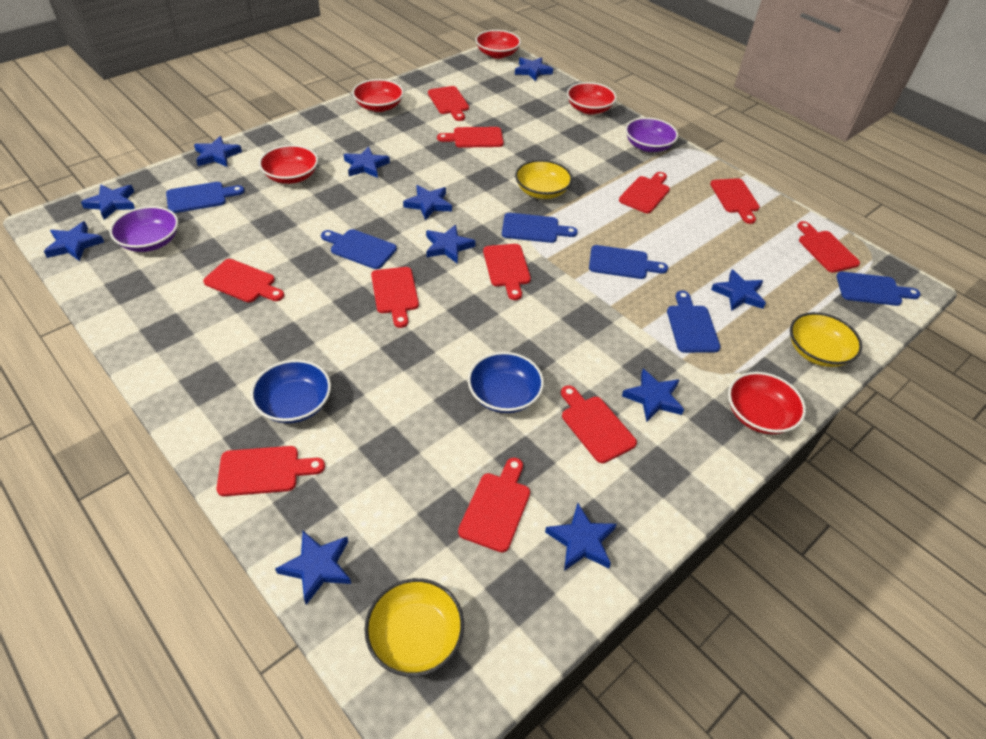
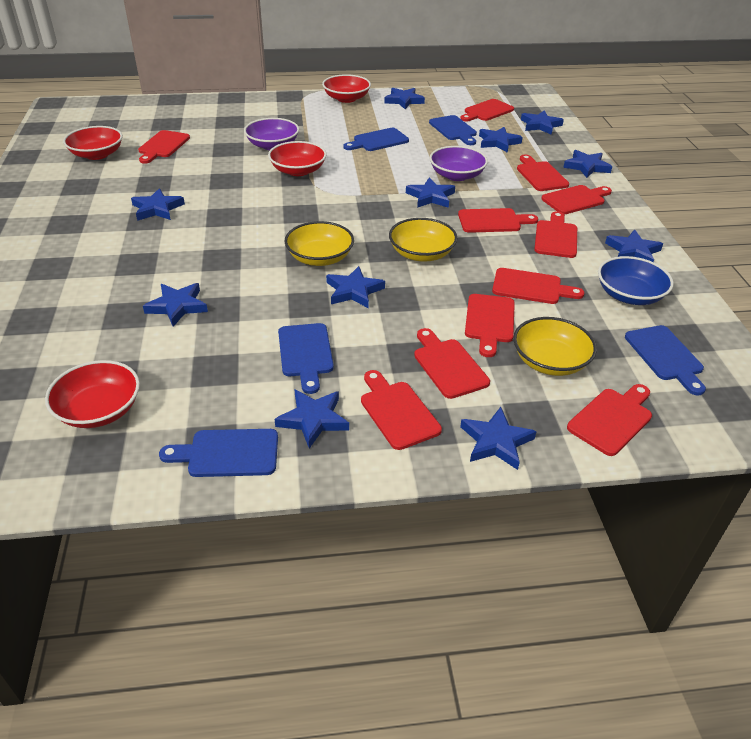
blue bowl: 2 -> 1
blue cutting board: 6 -> 5
red bowl: 5 -> 4

